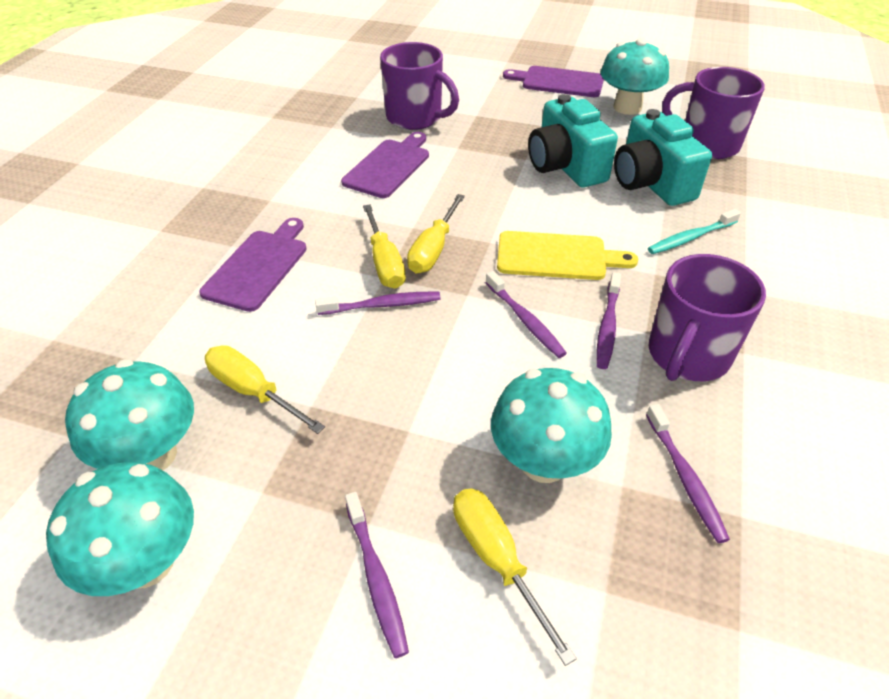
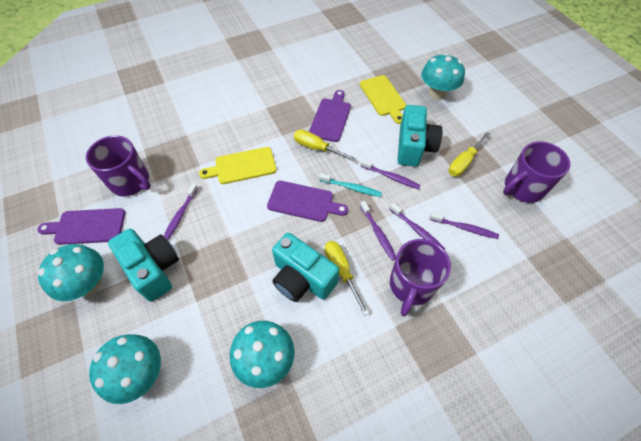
turquoise camera: 2 -> 3
yellow cutting board: 1 -> 2
yellow screwdriver: 4 -> 3

